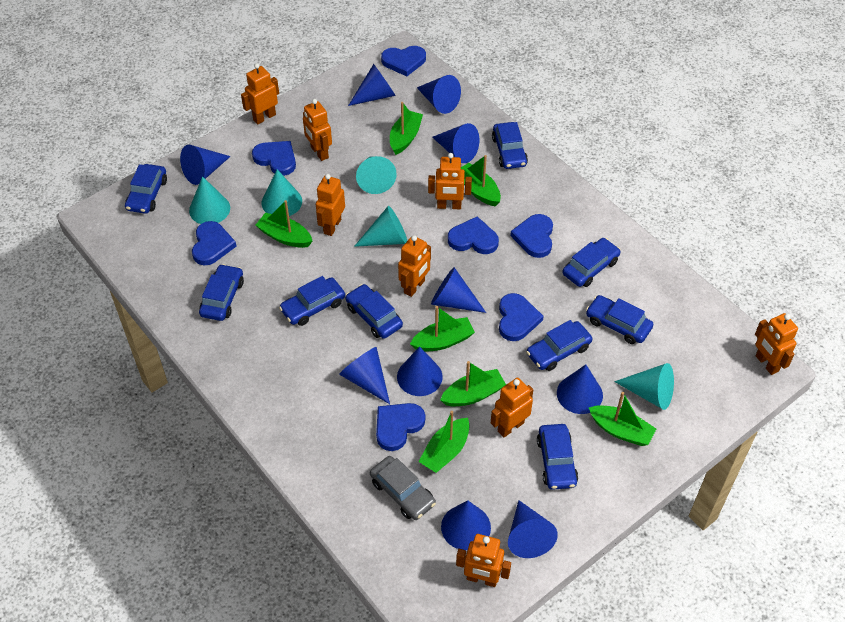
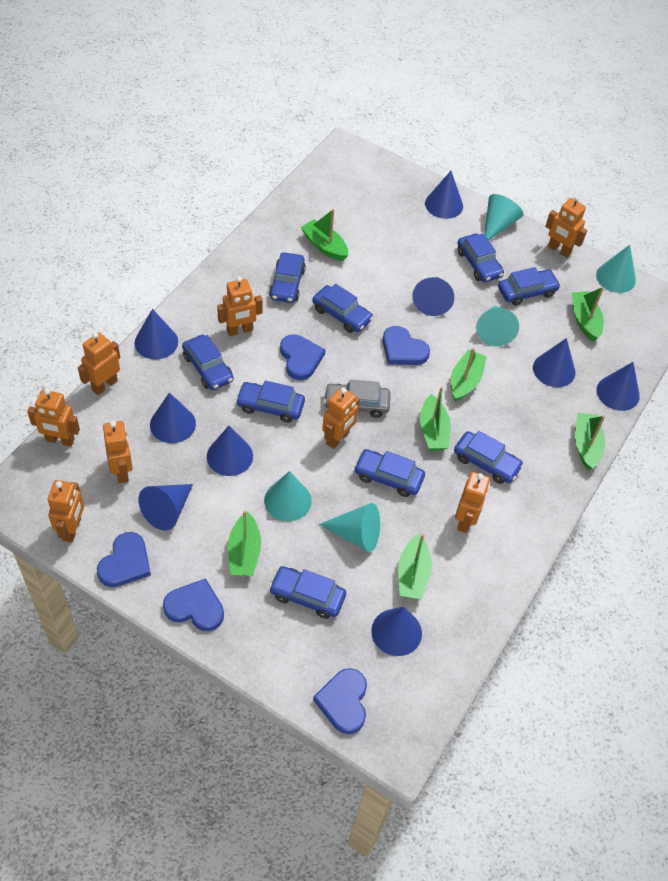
blue cone: 10 -> 9
blue heart: 7 -> 5

